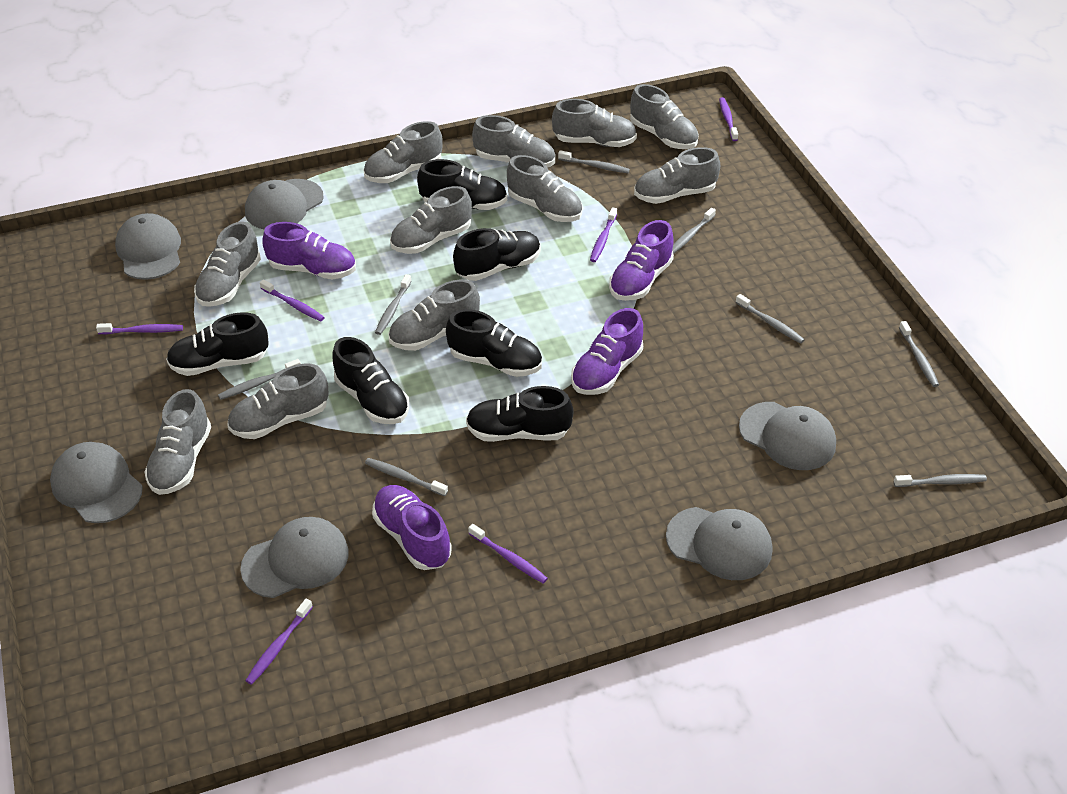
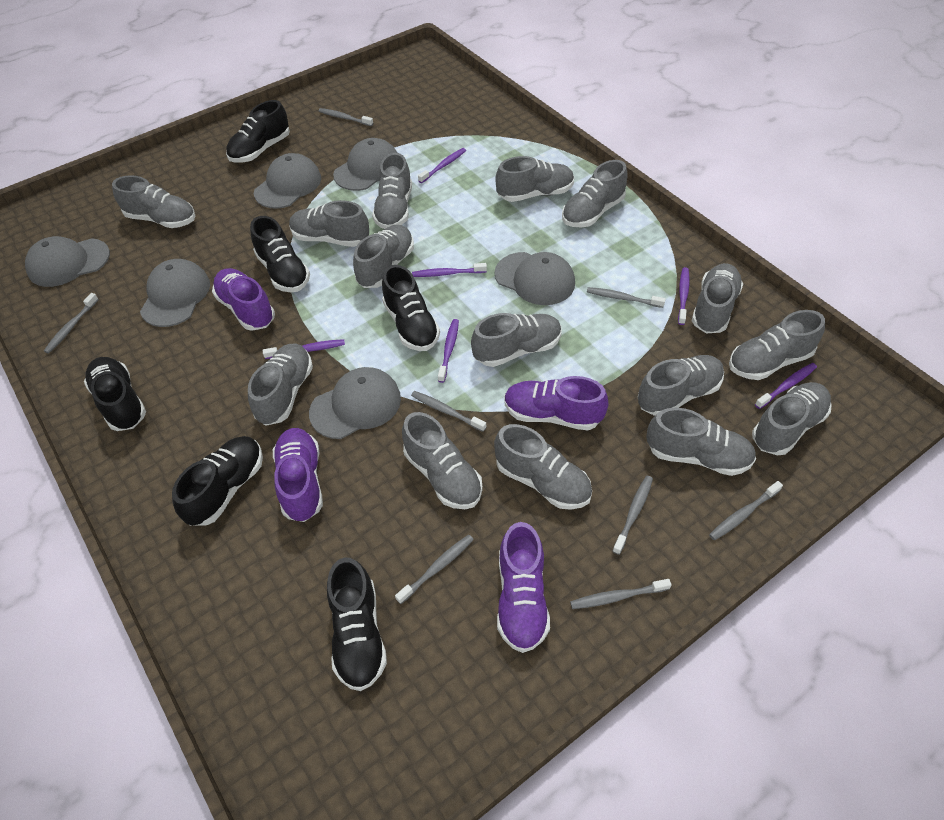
grey shoe: 11 -> 15

